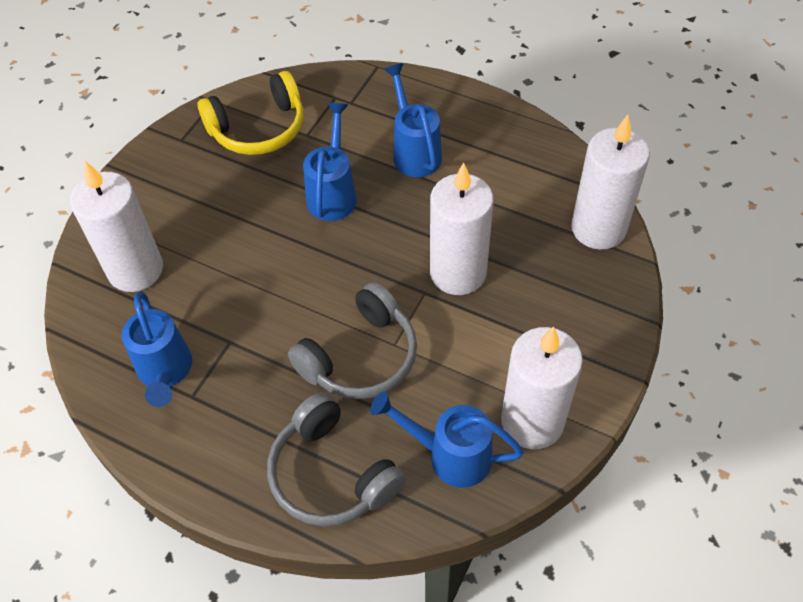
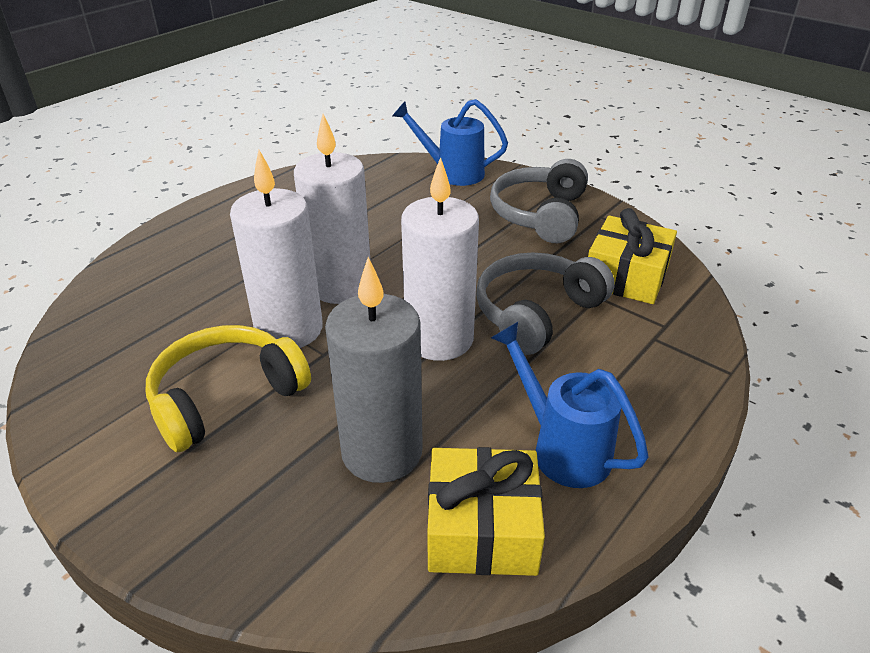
blue watering can: 4 -> 2
grey candle: 0 -> 1
white candle: 4 -> 3
yellow gift: 0 -> 2

